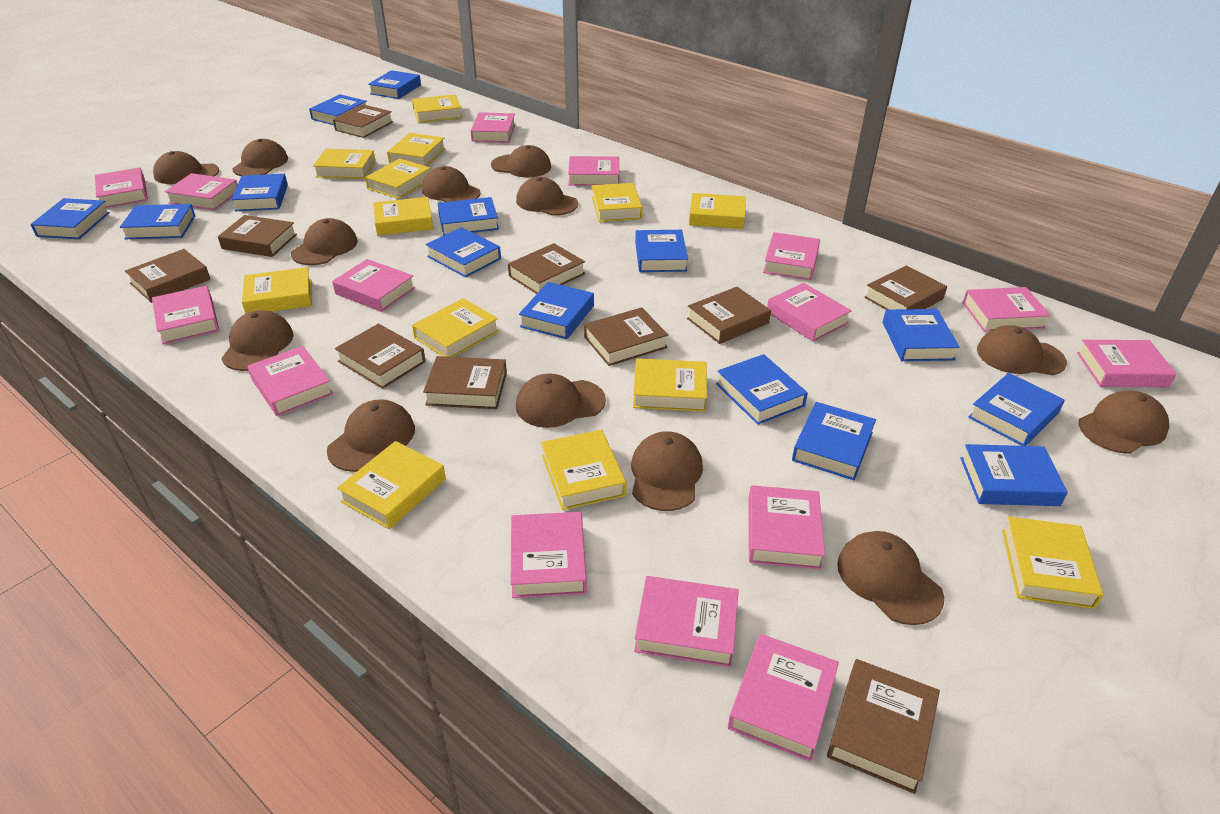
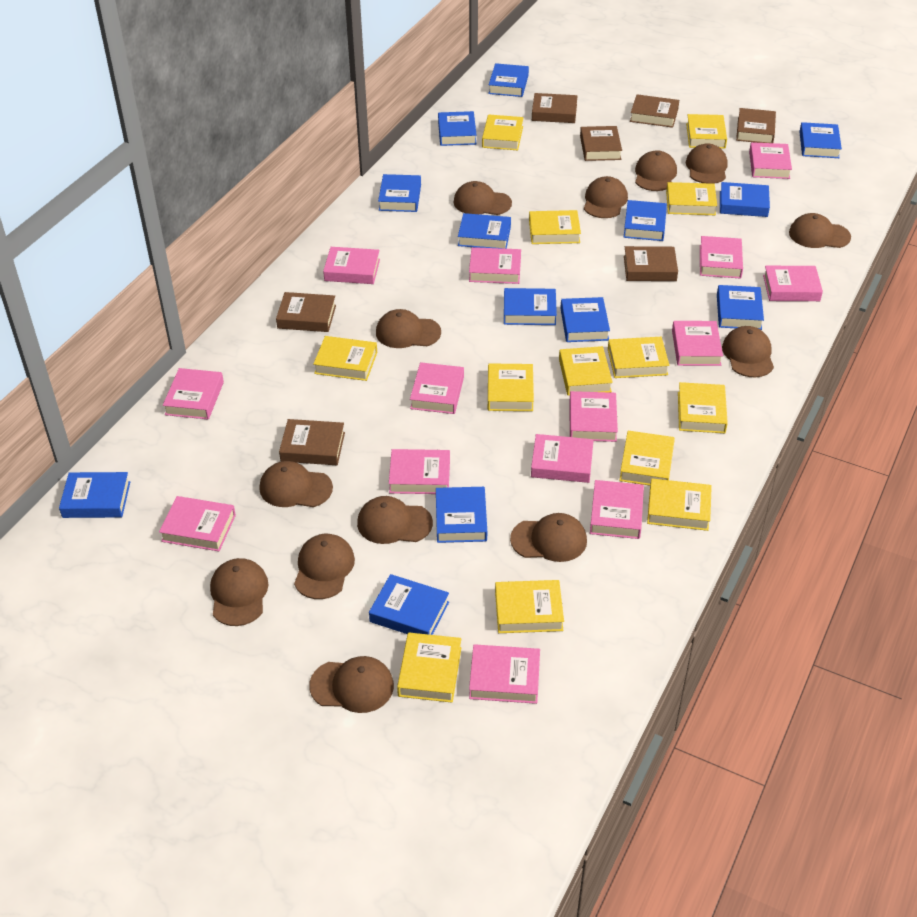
blue book: 14 -> 13
brown book: 10 -> 7
pink book: 15 -> 14

